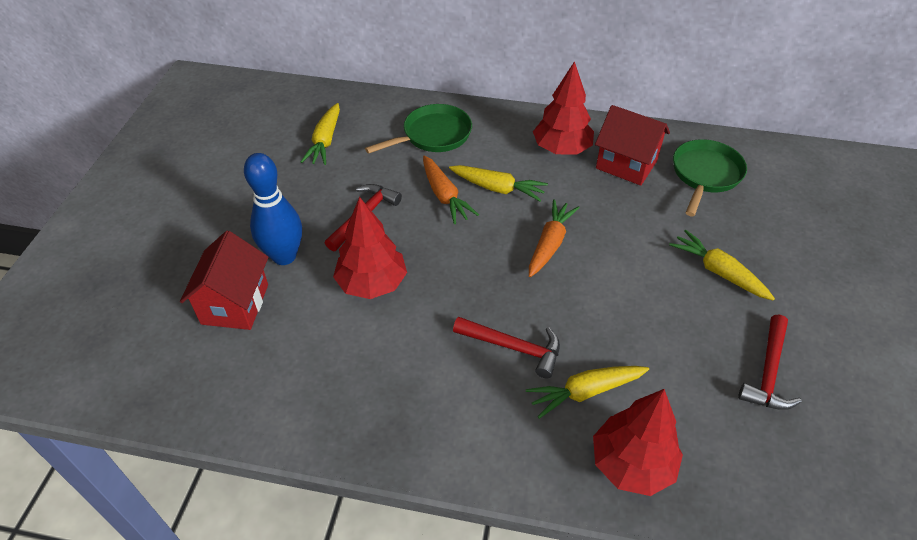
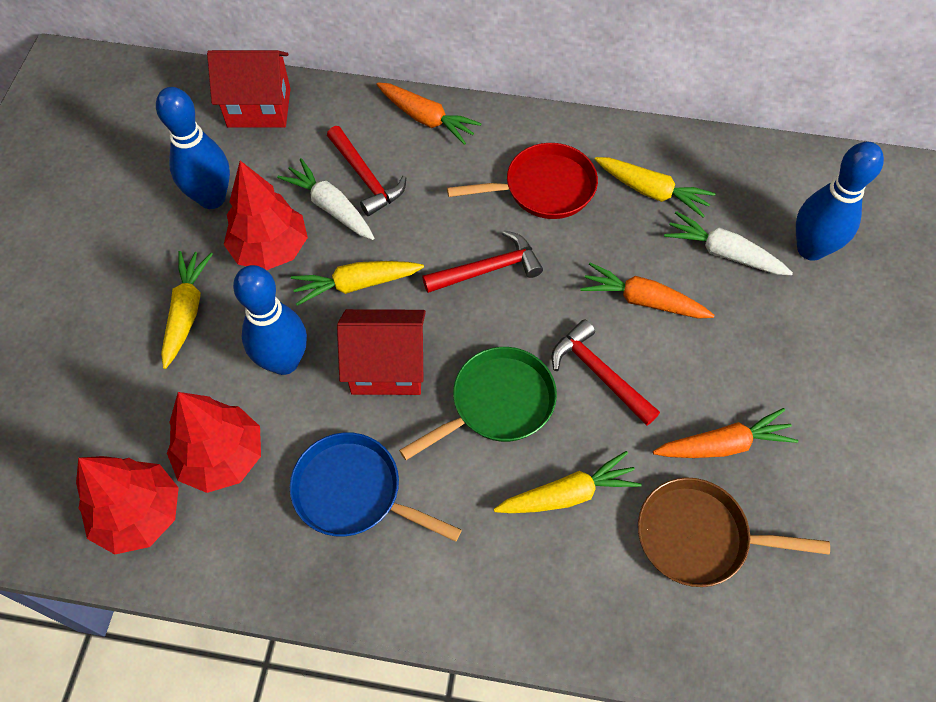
blue bowling pin: 1 -> 3
blue pan: 0 -> 1
brown pan: 0 -> 1
green pan: 2 -> 1
orange carrot: 2 -> 3
red pan: 0 -> 1
white carrot: 0 -> 2

